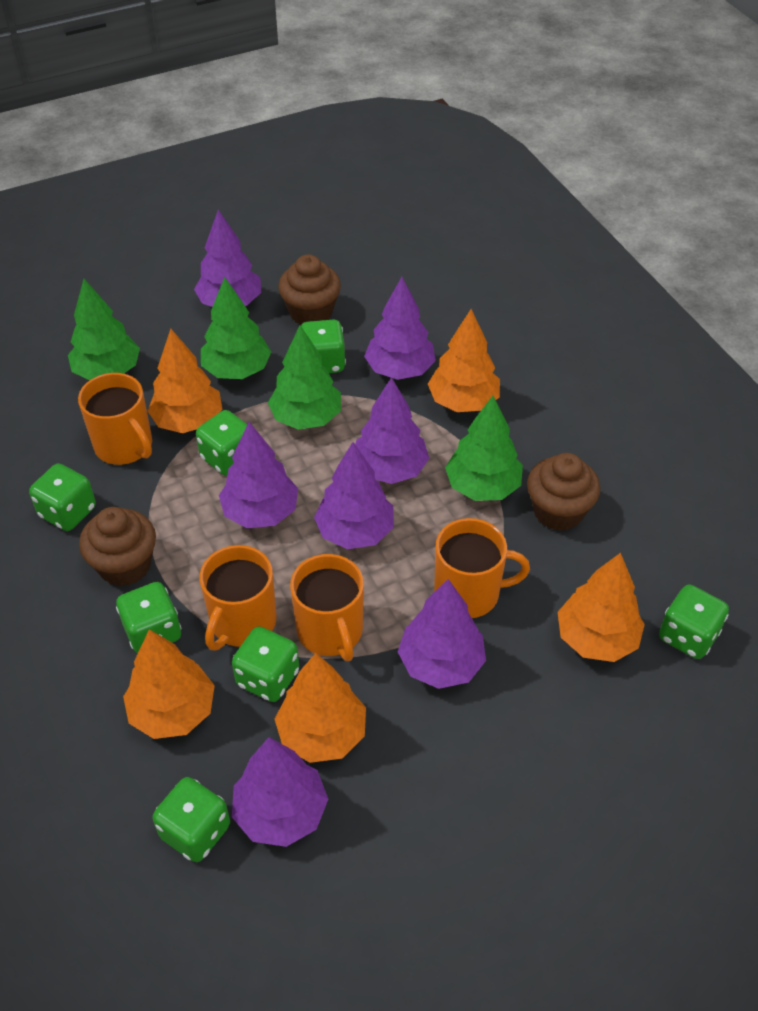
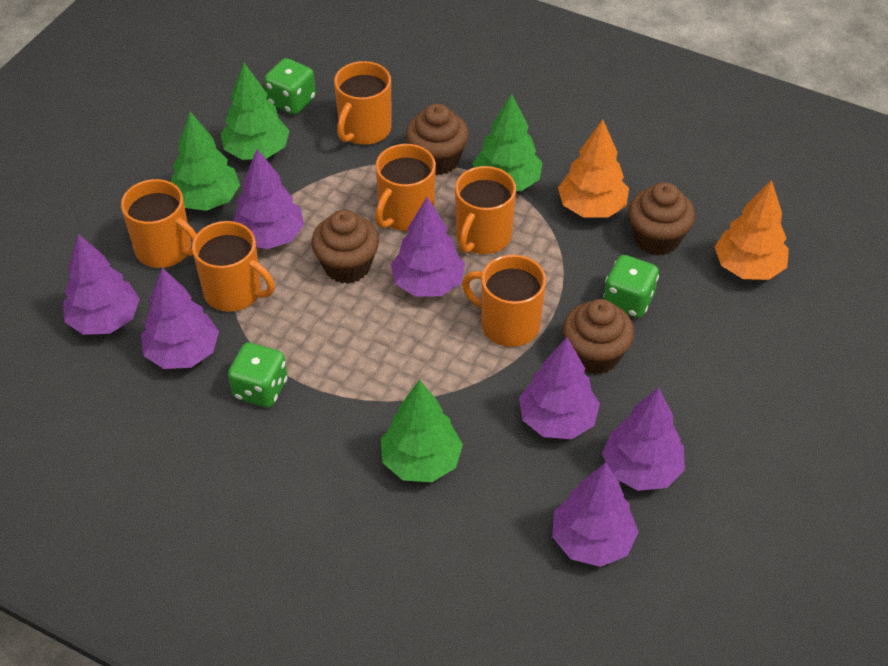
brown cupcake: 3 -> 4
green dice: 7 -> 3
orange mug: 4 -> 6
orange tree: 5 -> 2

